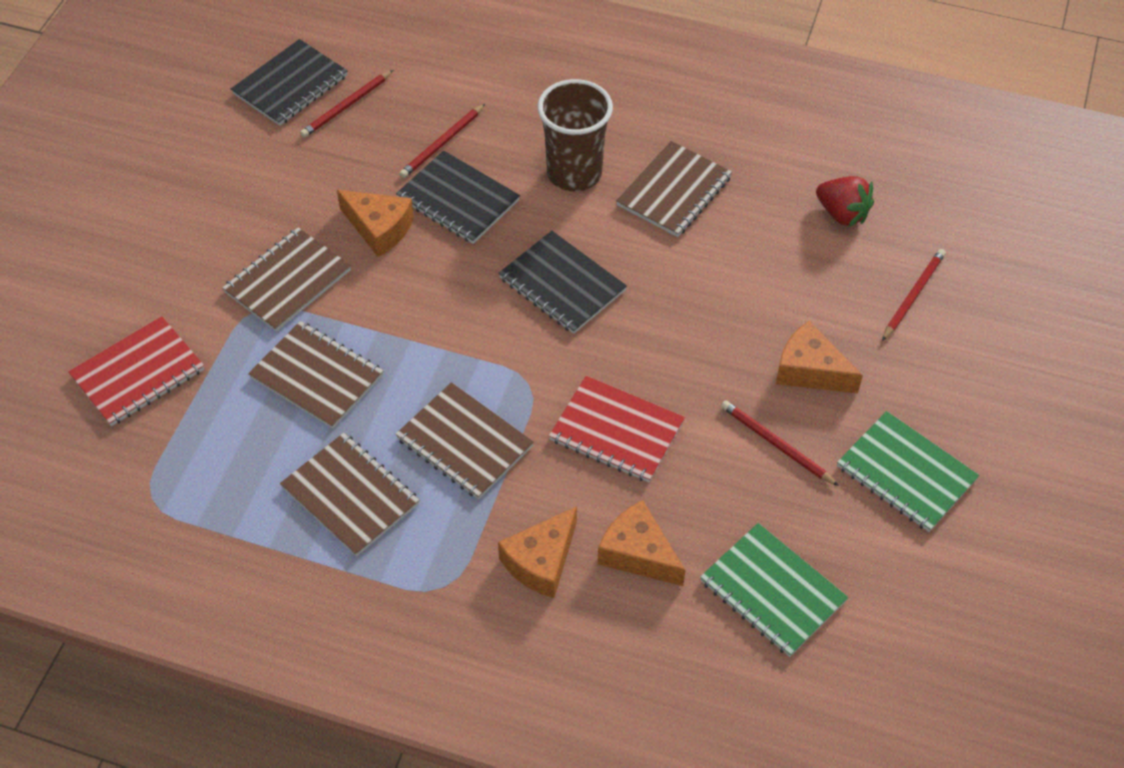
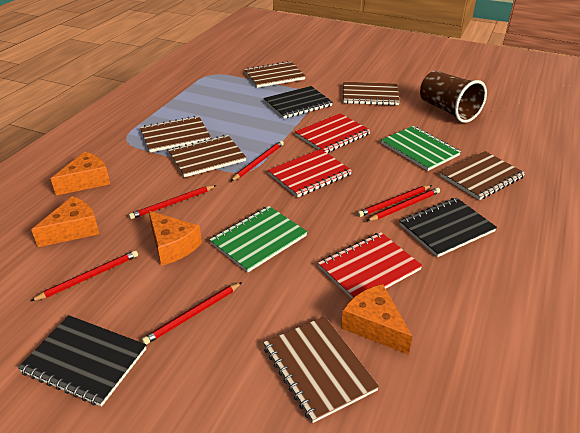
brown notebook: 5 -> 6
red notebook: 2 -> 3
red pencil: 4 -> 6
red strawberry: 1 -> 0

